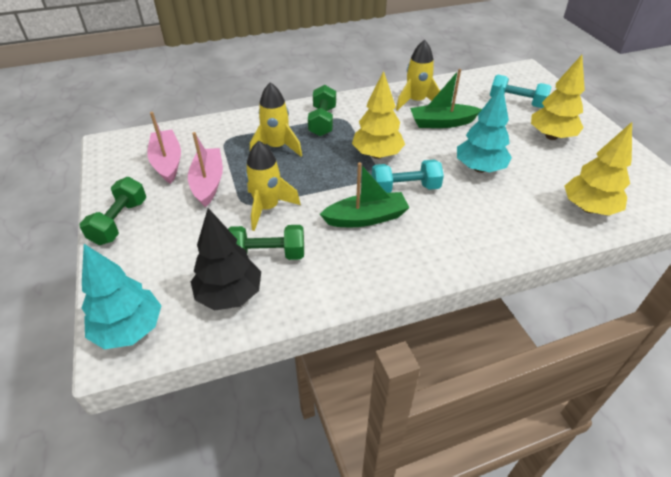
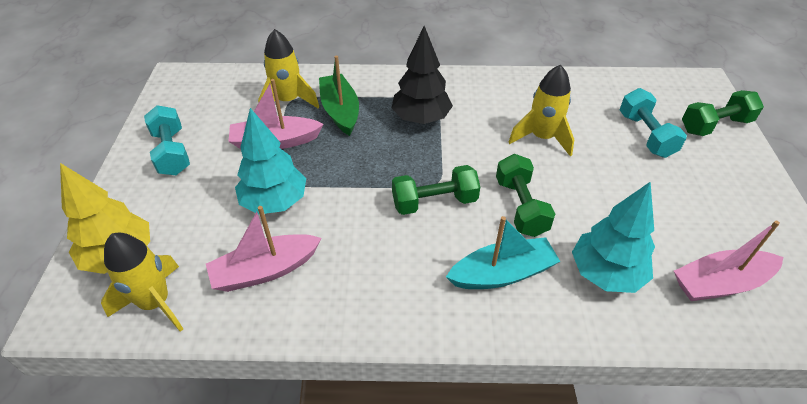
green boat: 2 -> 1
pink boat: 2 -> 3
turquoise boat: 0 -> 1
yellow tree: 3 -> 1

